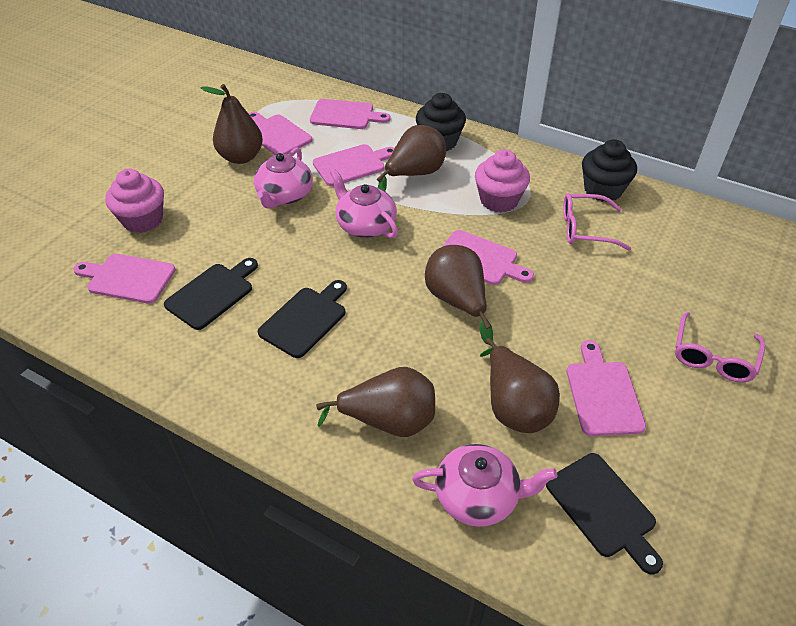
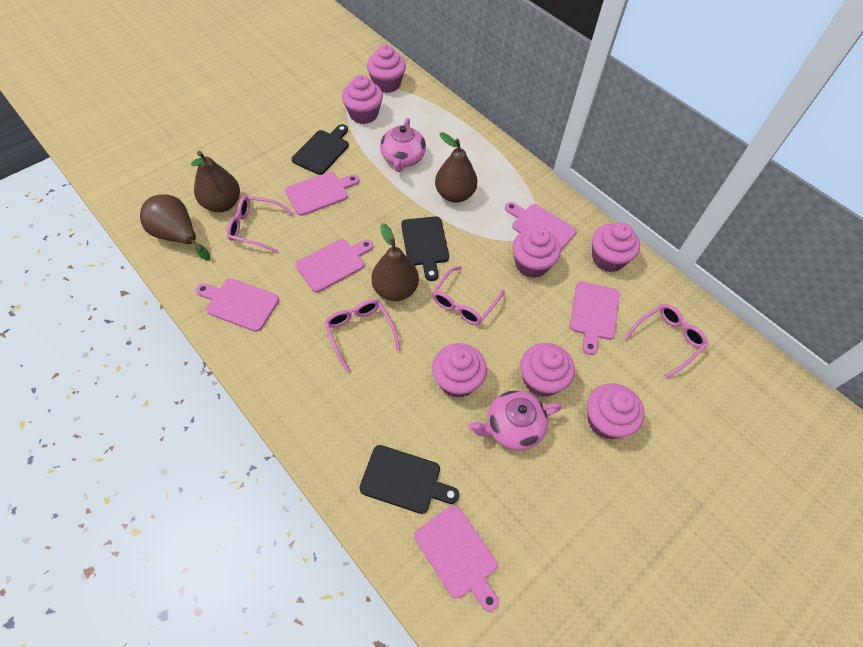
black cupcake: 2 -> 0
brown pear: 5 -> 4
pink cupcake: 2 -> 7
pink glasses: 2 -> 4
pink teapot: 3 -> 2

